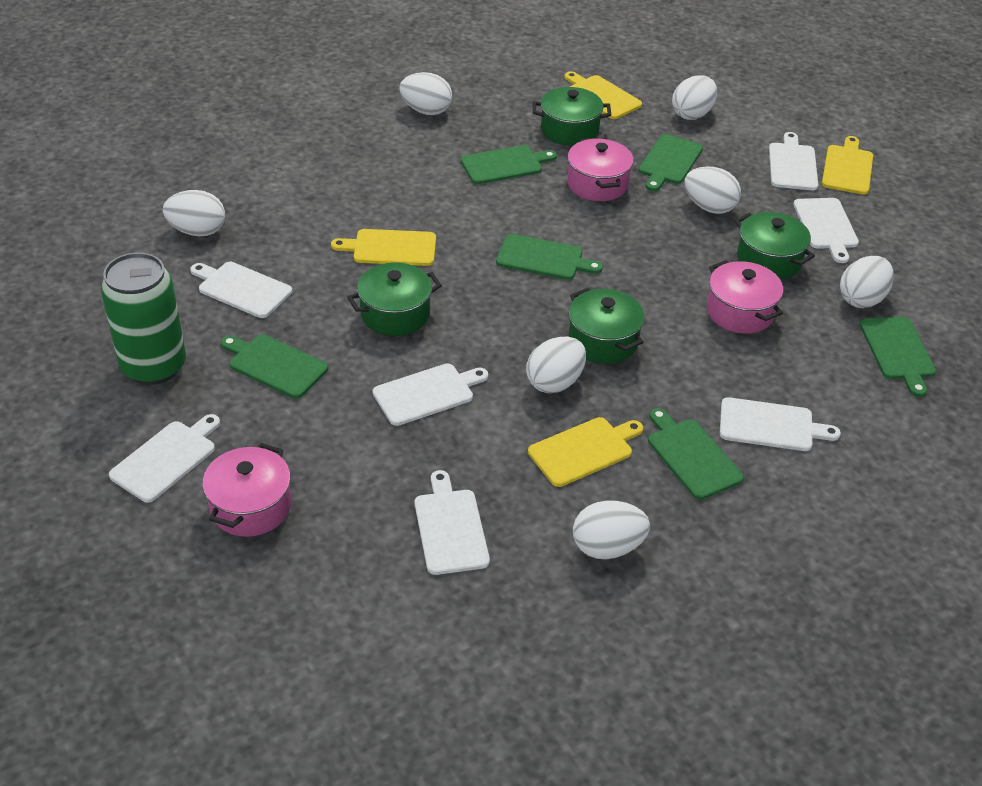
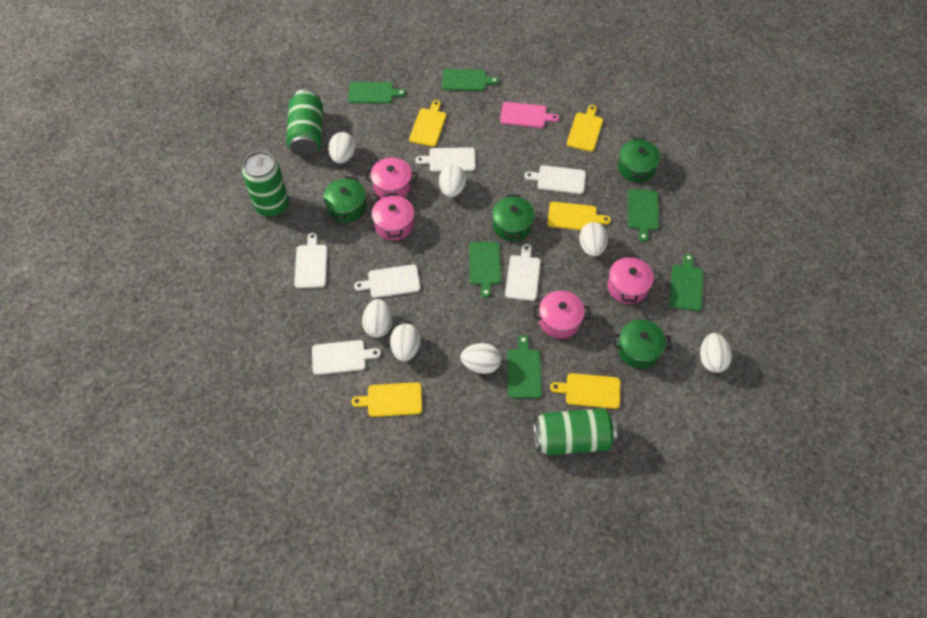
green can: 1 -> 3
pink cutting board: 0 -> 1
pink pot: 3 -> 4
white cutting board: 7 -> 6
yellow cutting board: 4 -> 5

